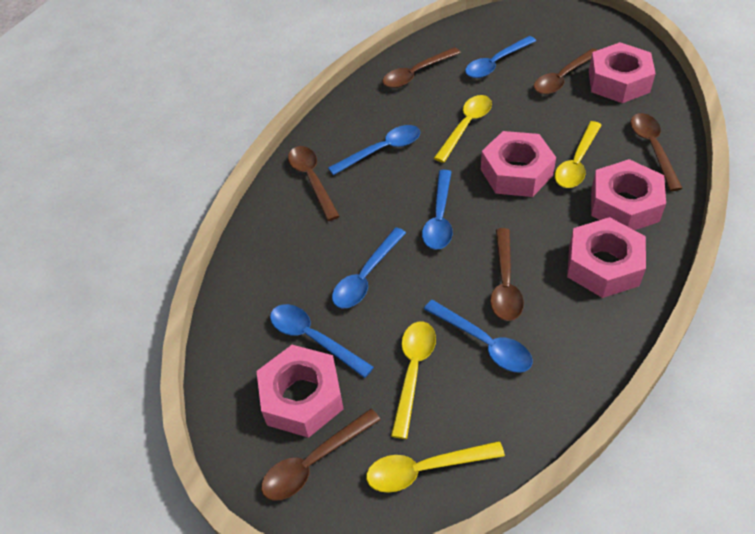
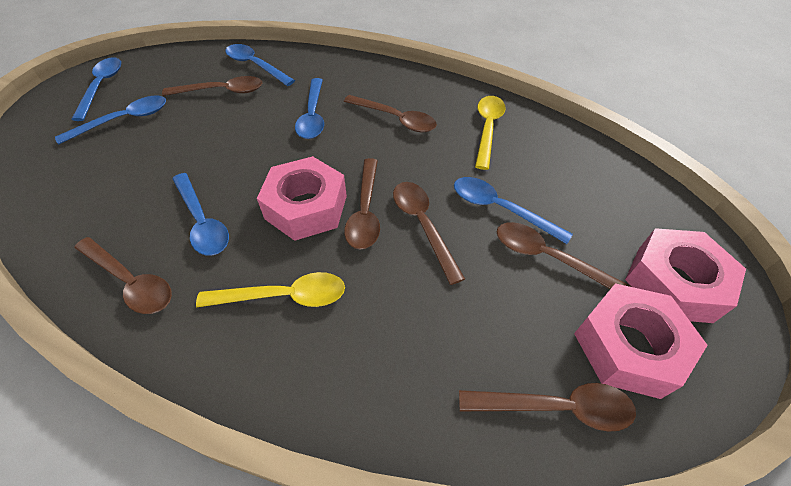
brown spoon: 6 -> 7
pink nut: 5 -> 3
yellow spoon: 4 -> 2

